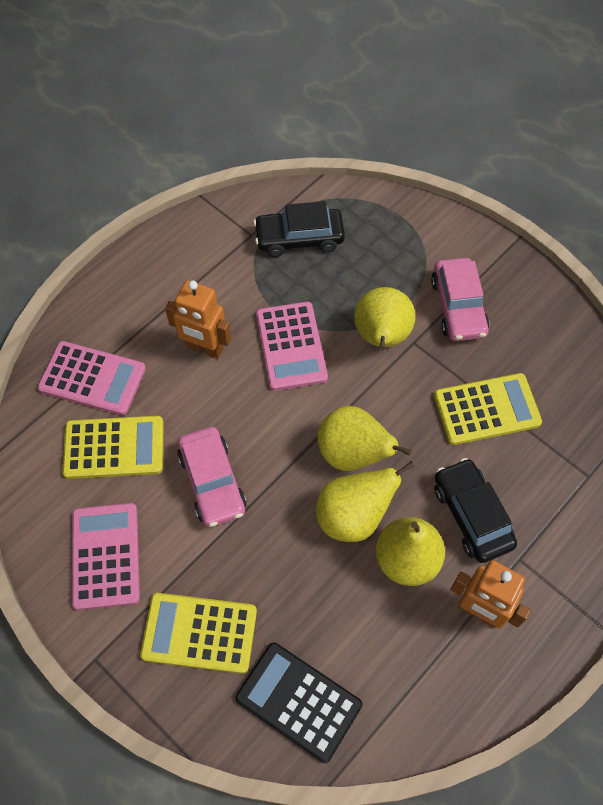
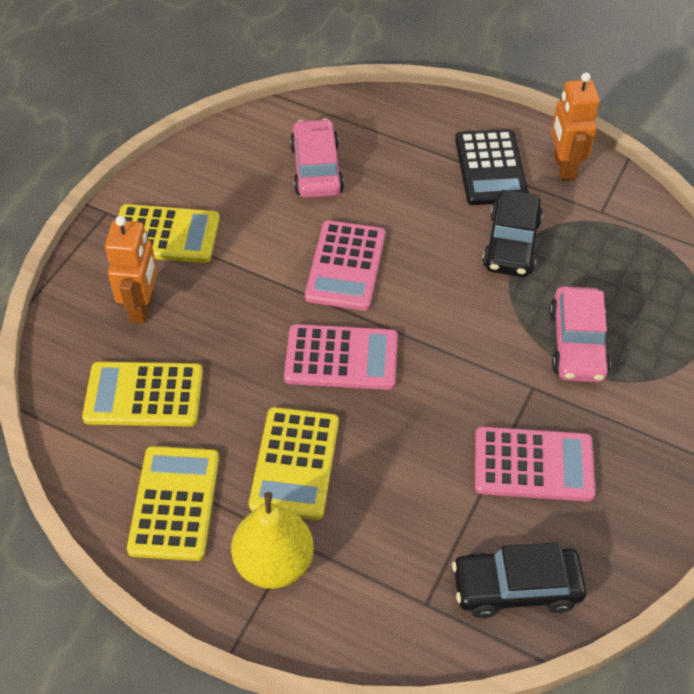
yellow calculator: 3 -> 4
yellow pear: 4 -> 1

